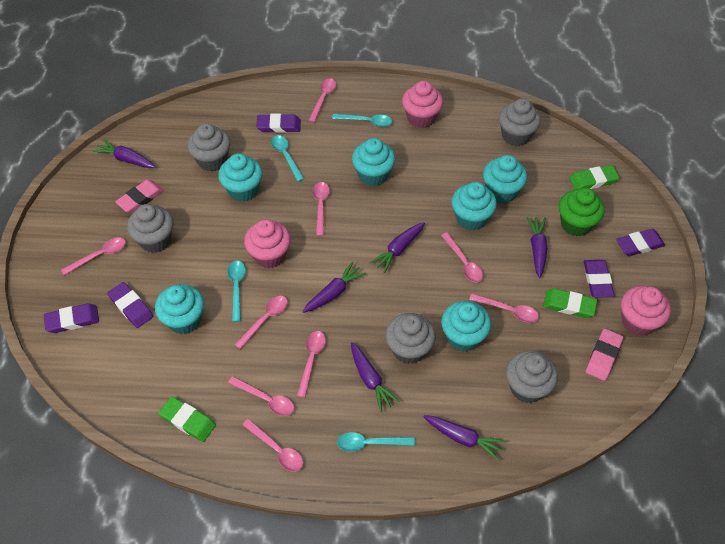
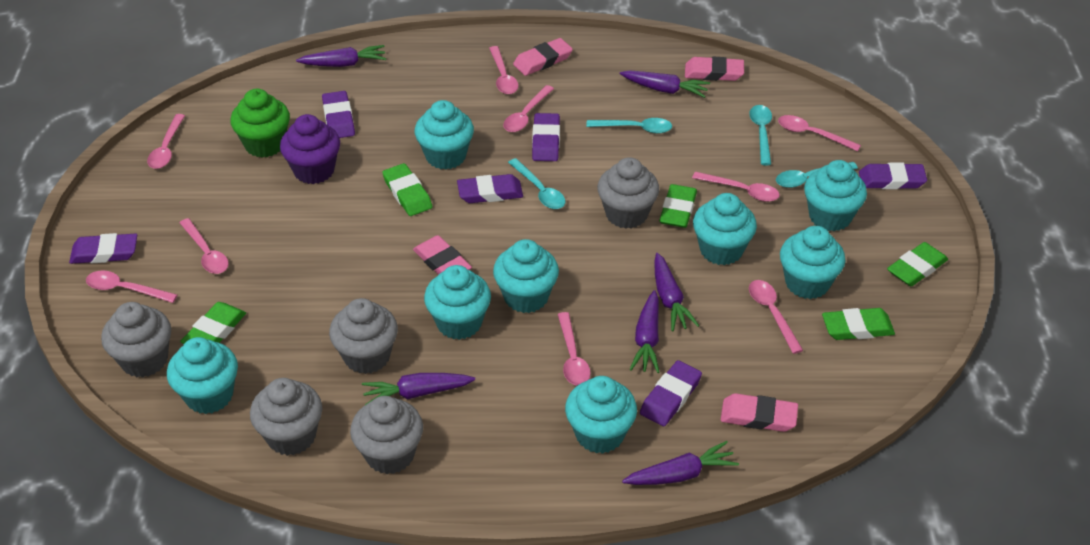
green eraser: 3 -> 5
pink cupcake: 3 -> 0
pink eraser: 2 -> 4
purple cupcake: 0 -> 1
purple eraser: 5 -> 6
turquoise cupcake: 6 -> 8

